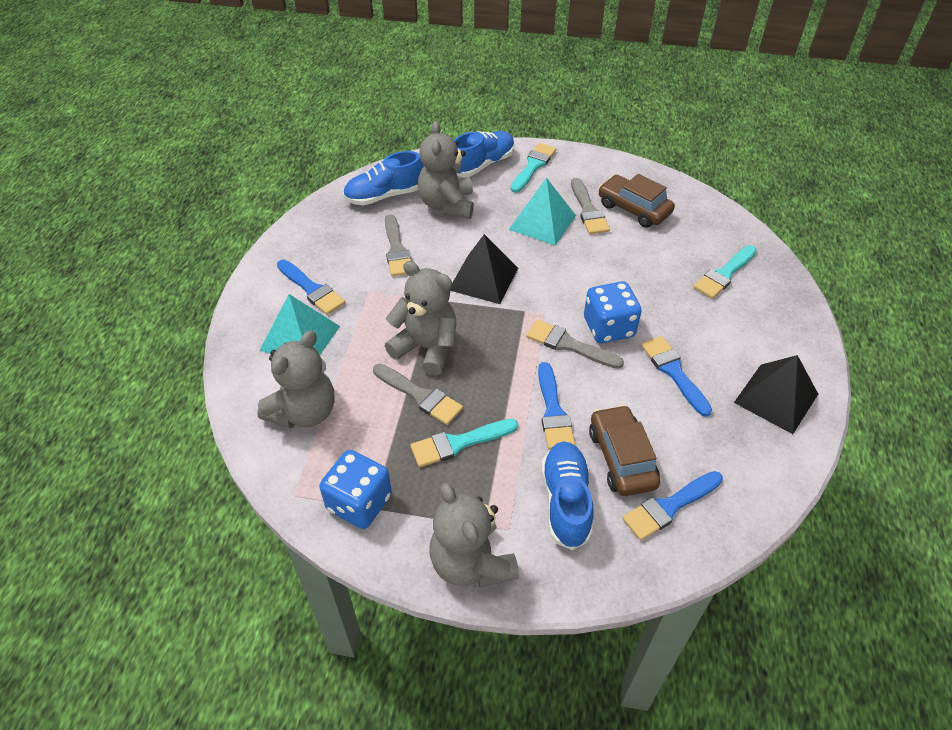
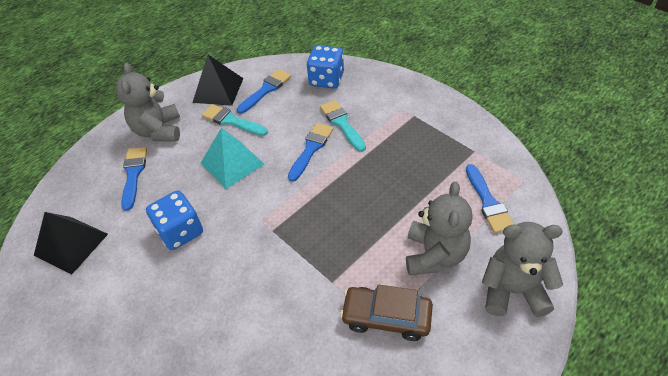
blue shoe: 3 -> 0
brown car: 2 -> 1
grey brush: 4 -> 0
grey teddy bear: 4 -> 3
turquoise brush: 3 -> 2
turquoise pyramid: 2 -> 1

